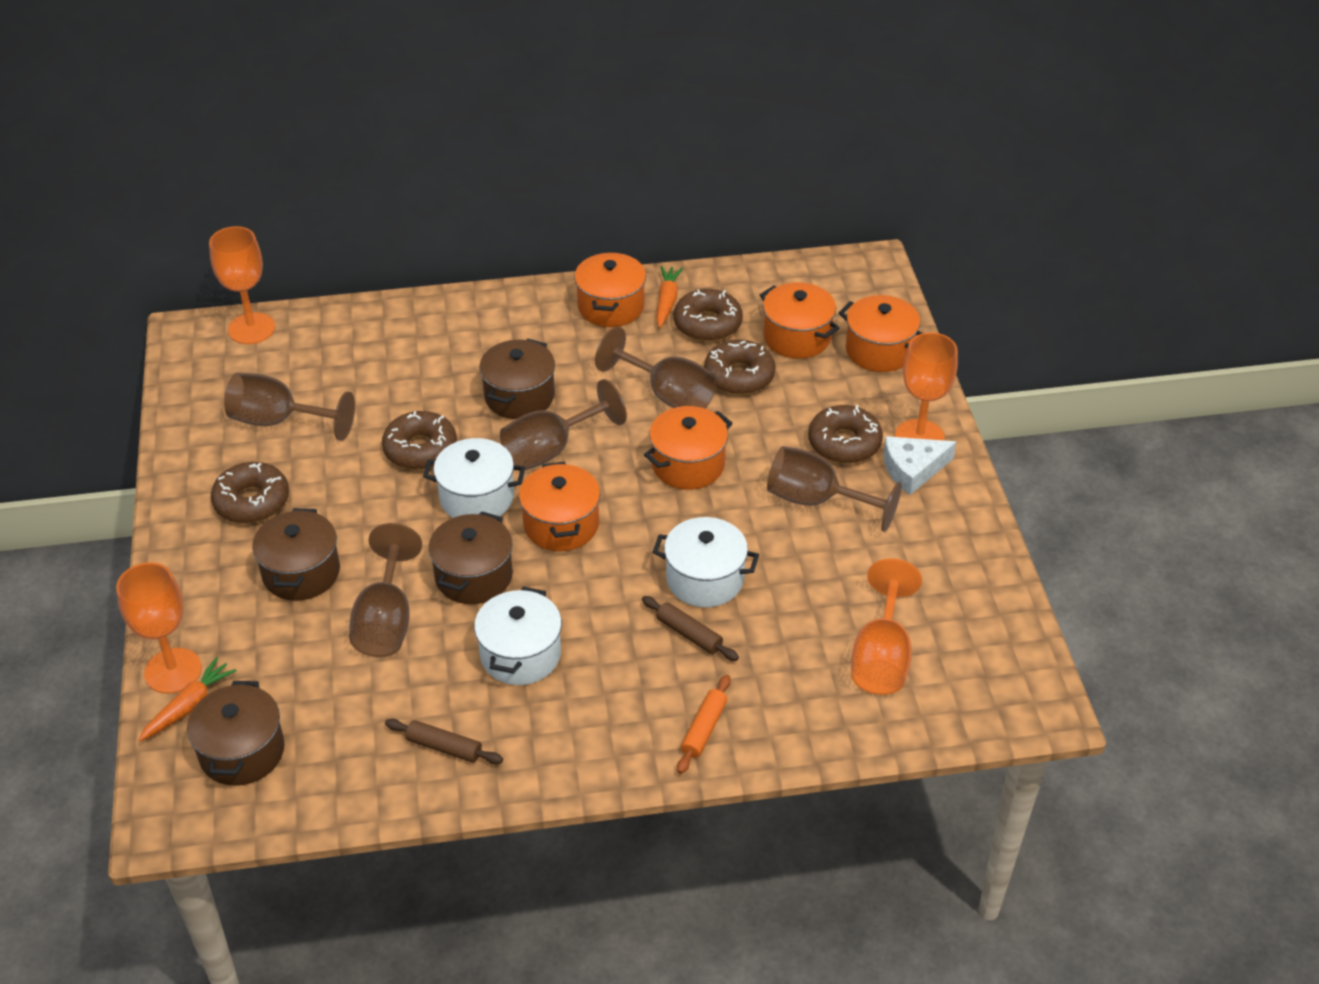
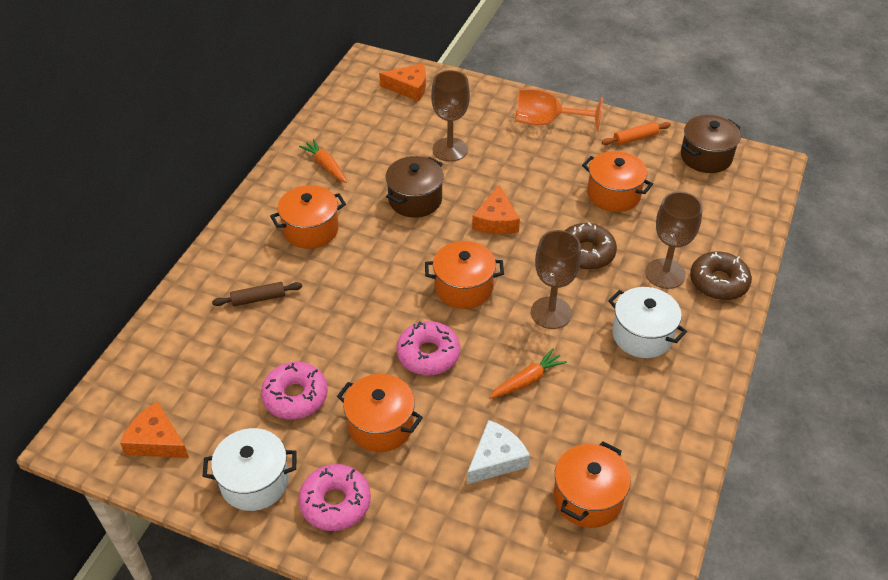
brown donut: 5 -> 2
brown goblet: 5 -> 3
brown pot: 4 -> 2
brown rolling pin: 2 -> 1
orange cheese: 0 -> 3
orange goblet: 4 -> 1
pink donut: 0 -> 3
white pot: 3 -> 2

